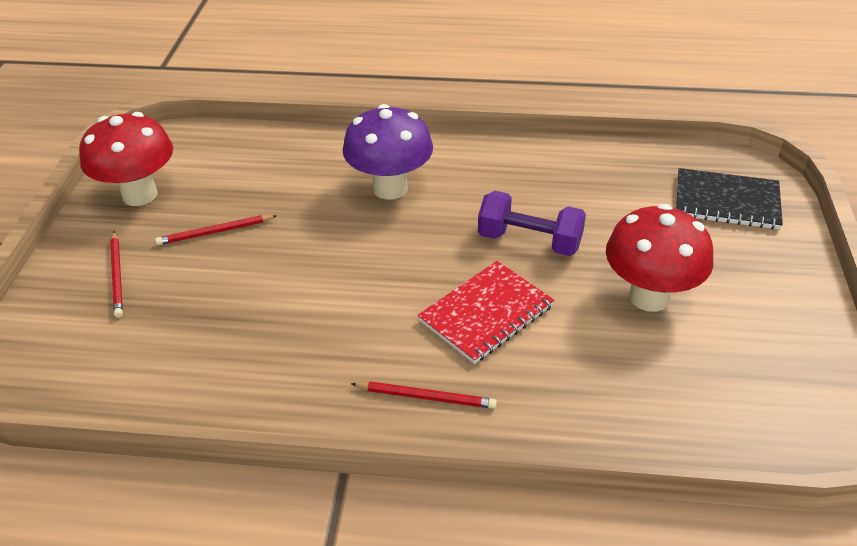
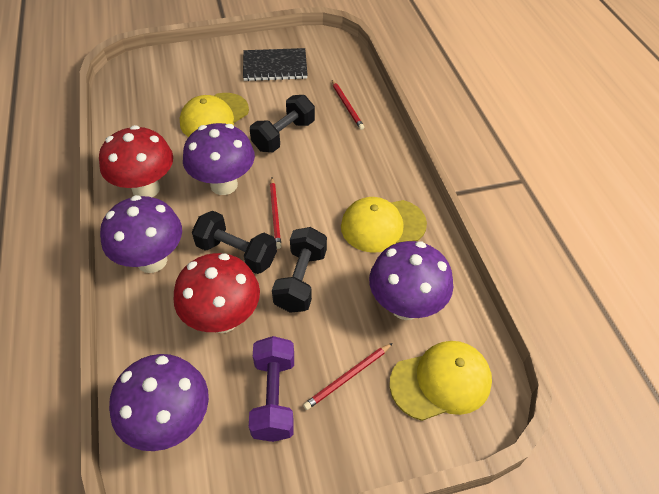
black dumbbell: 0 -> 3
purple mushroom: 1 -> 4
red notebook: 1 -> 0
yellow cap: 0 -> 3

